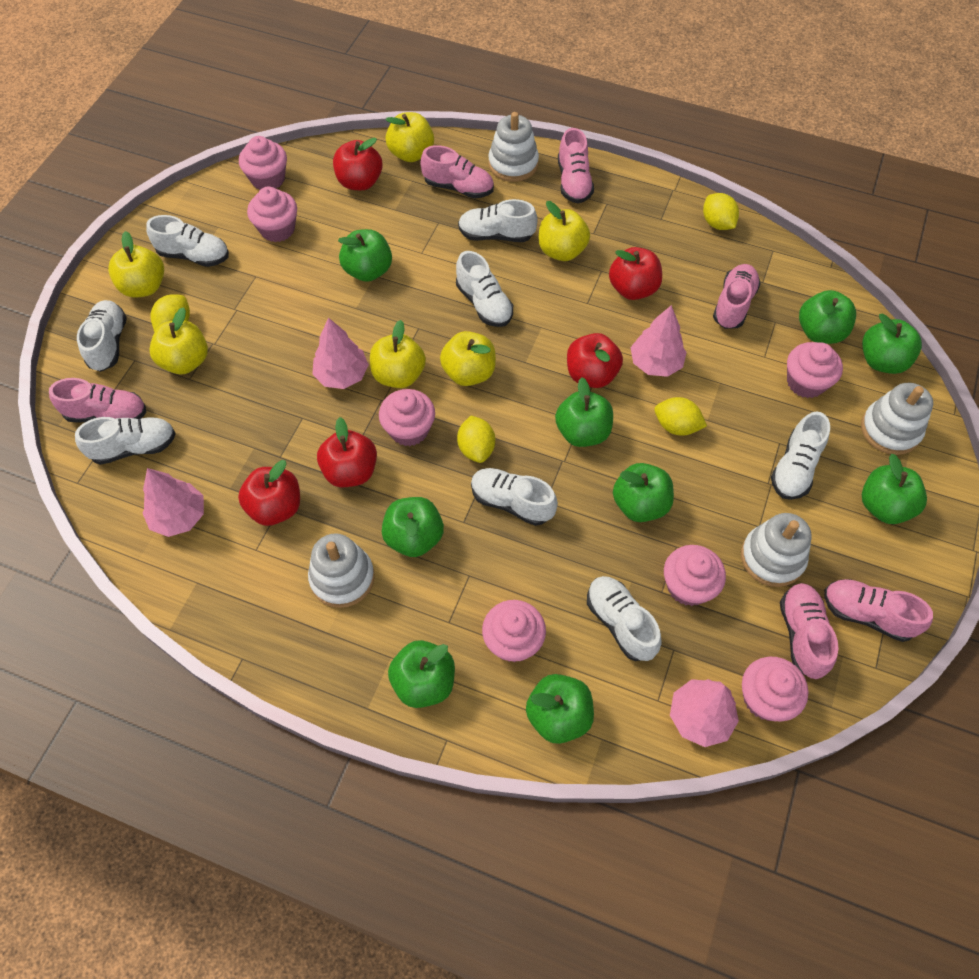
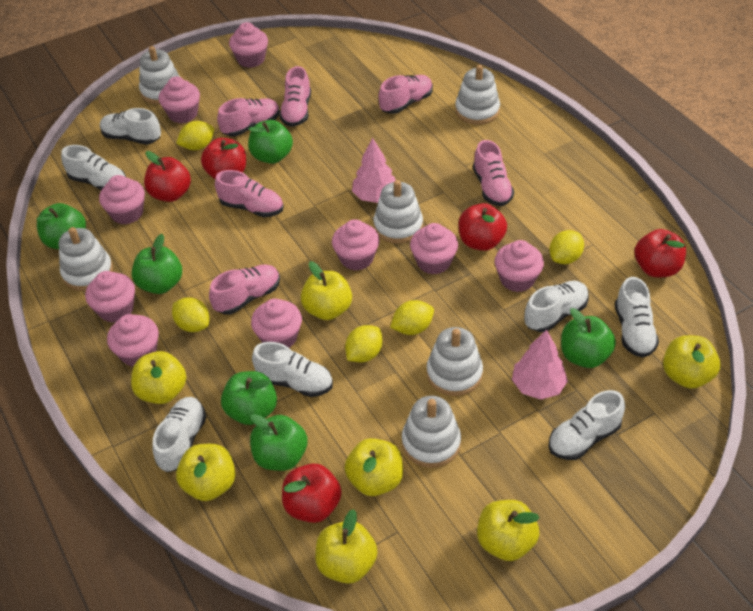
green apple: 9 -> 6
pink cupcake: 7 -> 9
pink tree: 4 -> 2
white shoe: 8 -> 7
white stacking toy: 4 -> 6
yellow apple: 6 -> 7
yellow lemon: 4 -> 5

